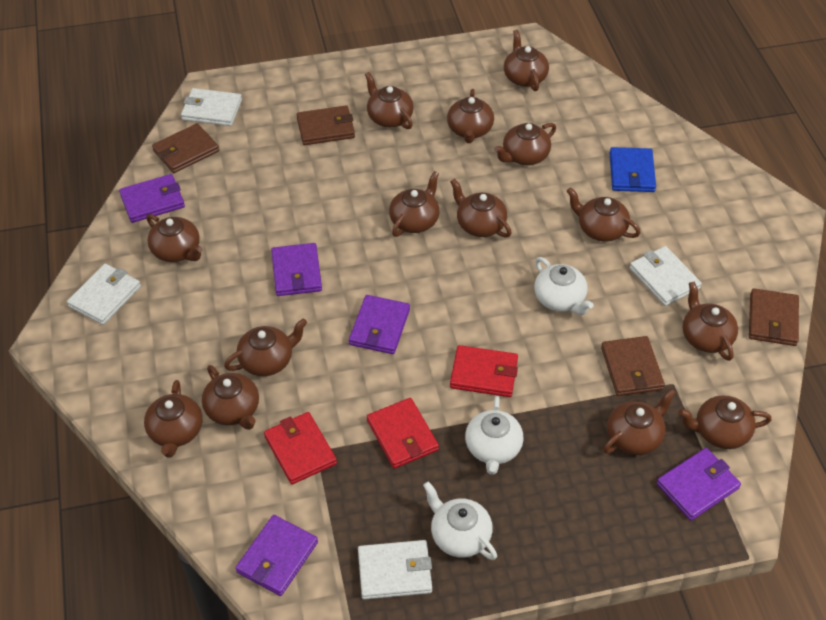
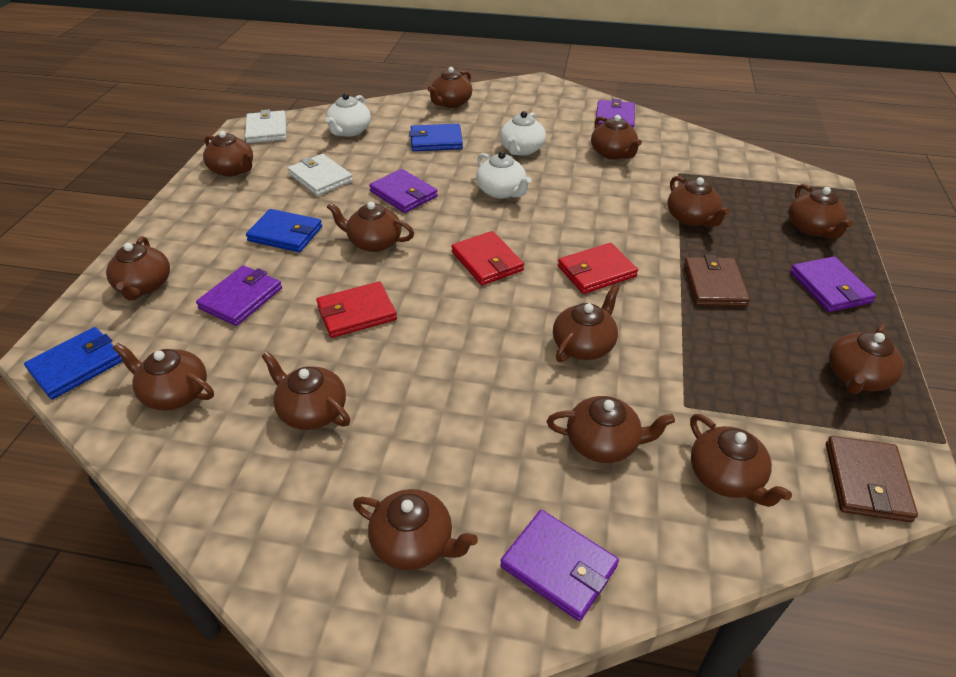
blue wallet: 1 -> 3
brown wallet: 4 -> 2
white wallet: 4 -> 2

